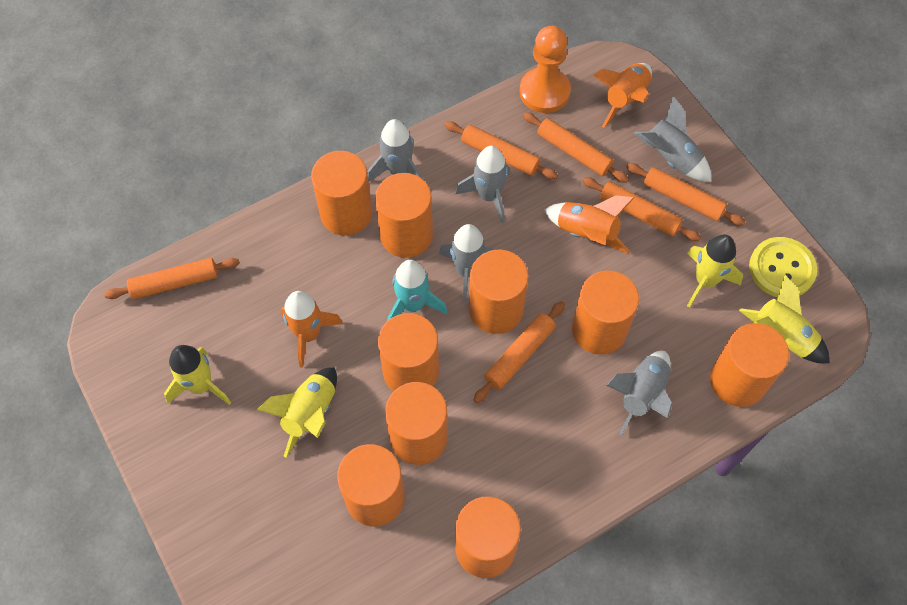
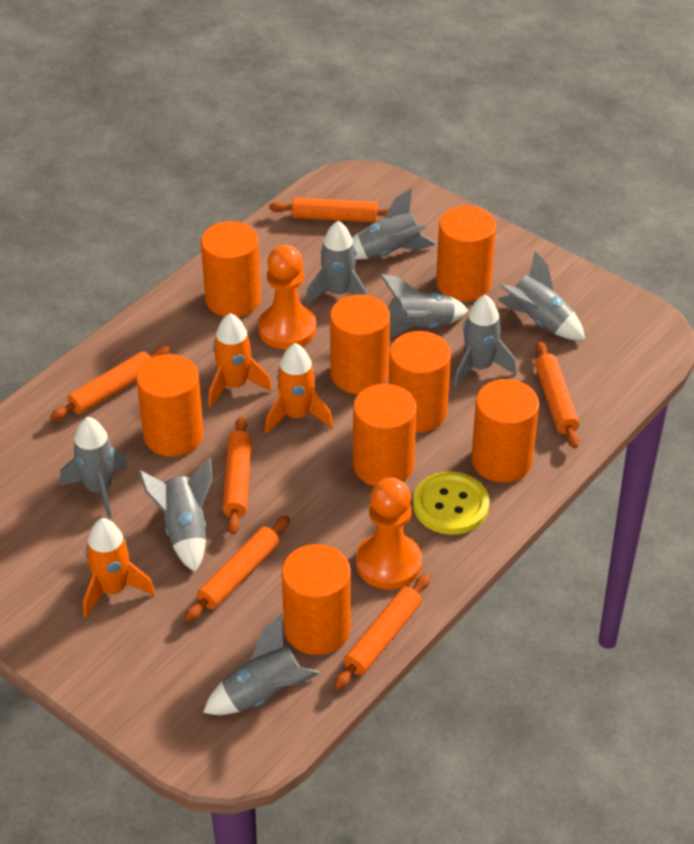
grey rocket: 5 -> 8
orange cylinder: 9 -> 8
orange pawn: 1 -> 2
turquoise rocket: 1 -> 0
yellow rocket: 4 -> 0

